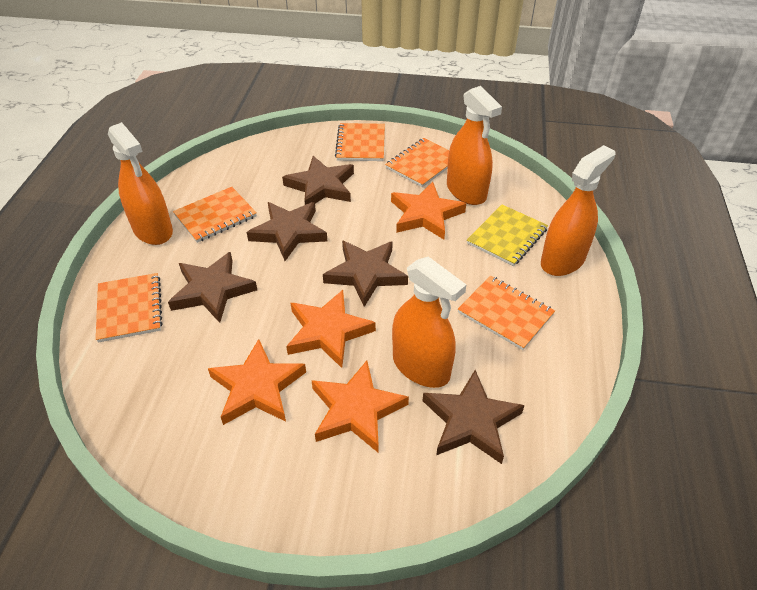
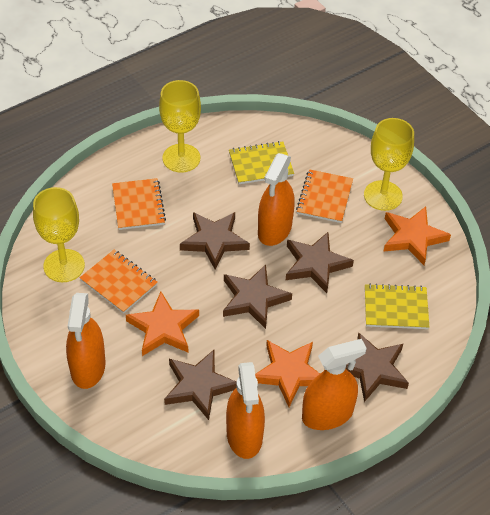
orange notebook: 5 -> 3
orange star: 4 -> 3
yellow goblet: 0 -> 3
yellow notebook: 1 -> 2

